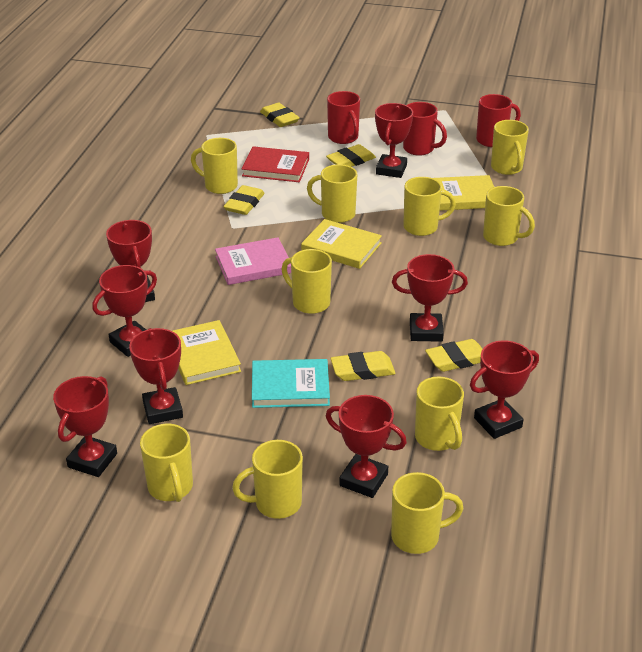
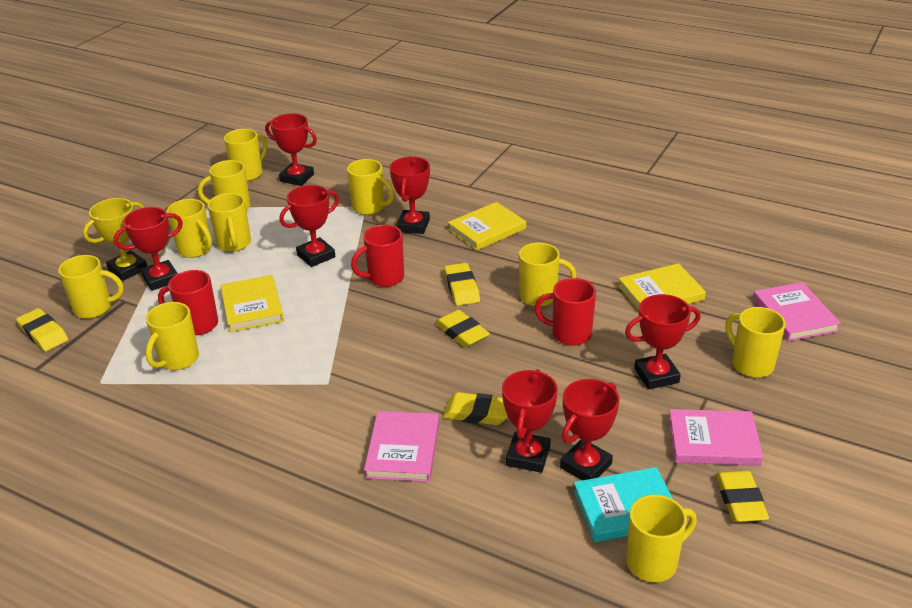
pink book: 1 -> 3
red book: 1 -> 0
red trophy: 8 -> 7
yellow trophy: 0 -> 1

